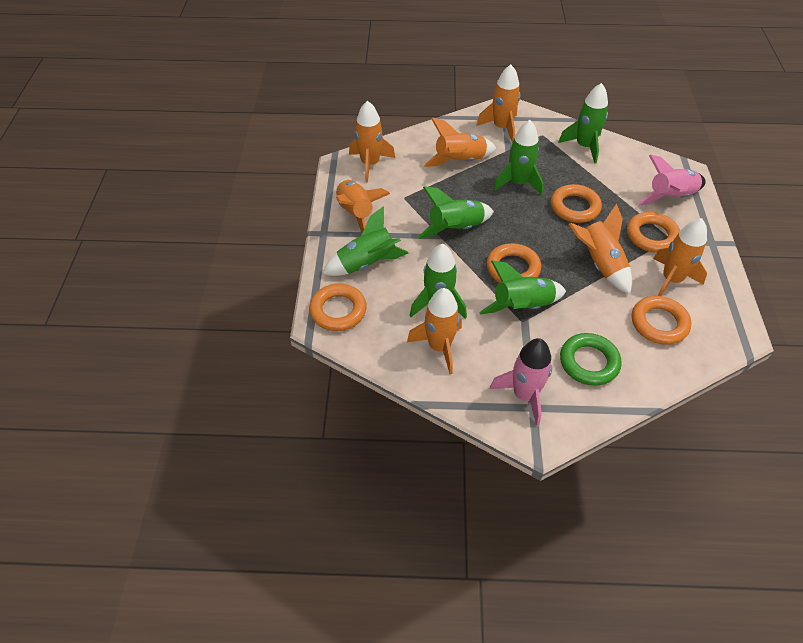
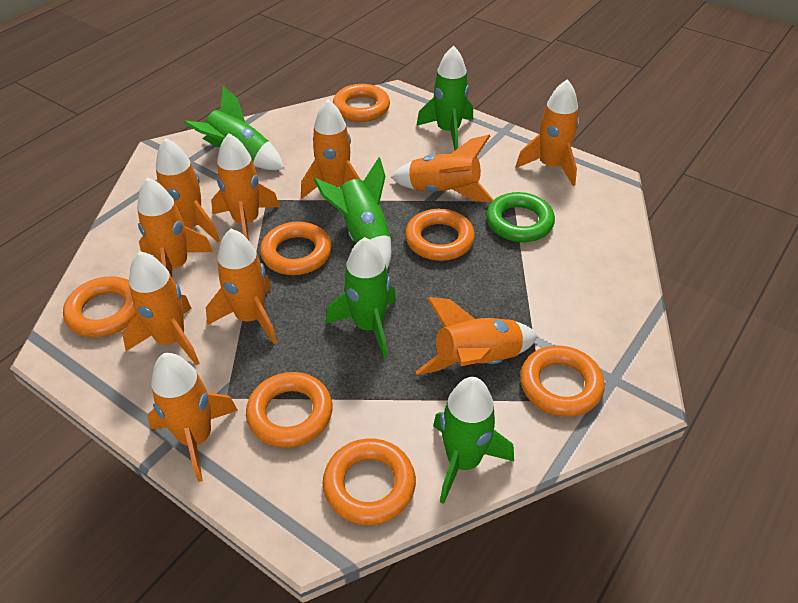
green rocket: 6 -> 5
orange ring: 5 -> 7
orange rocket: 7 -> 10
pink rocket: 2 -> 0

